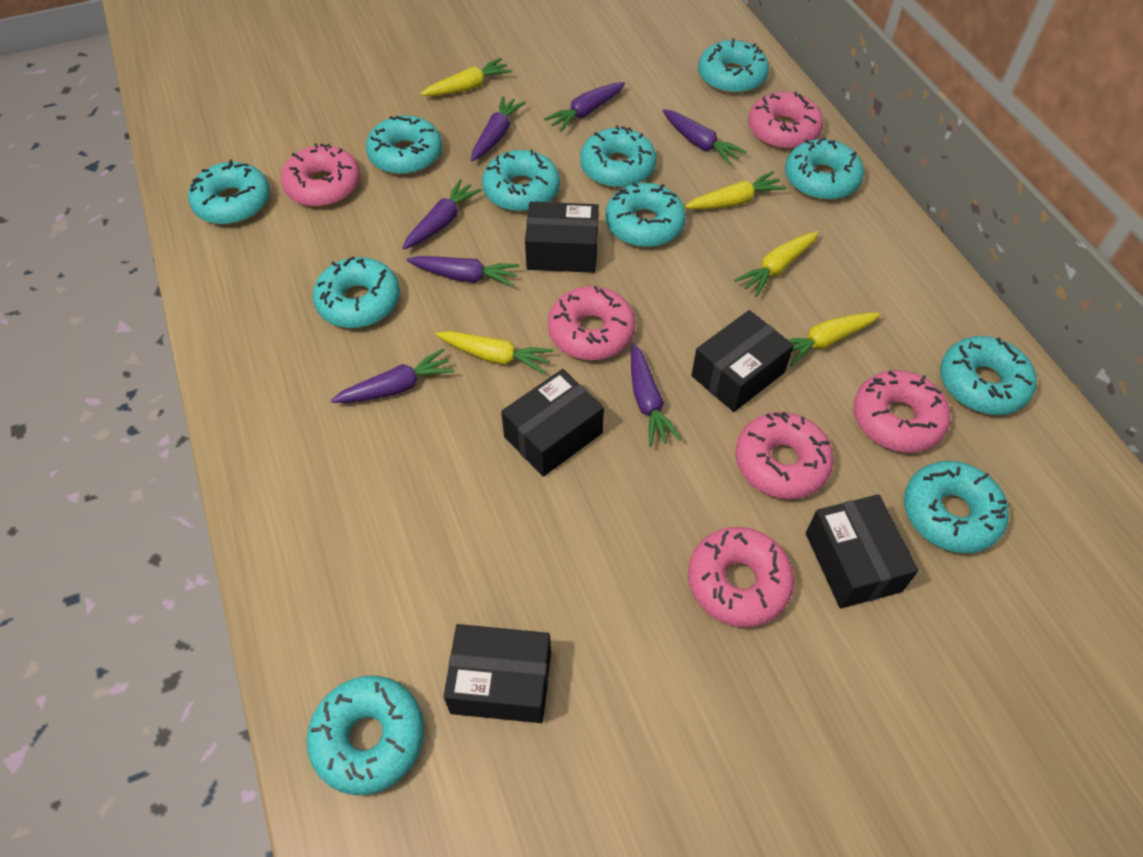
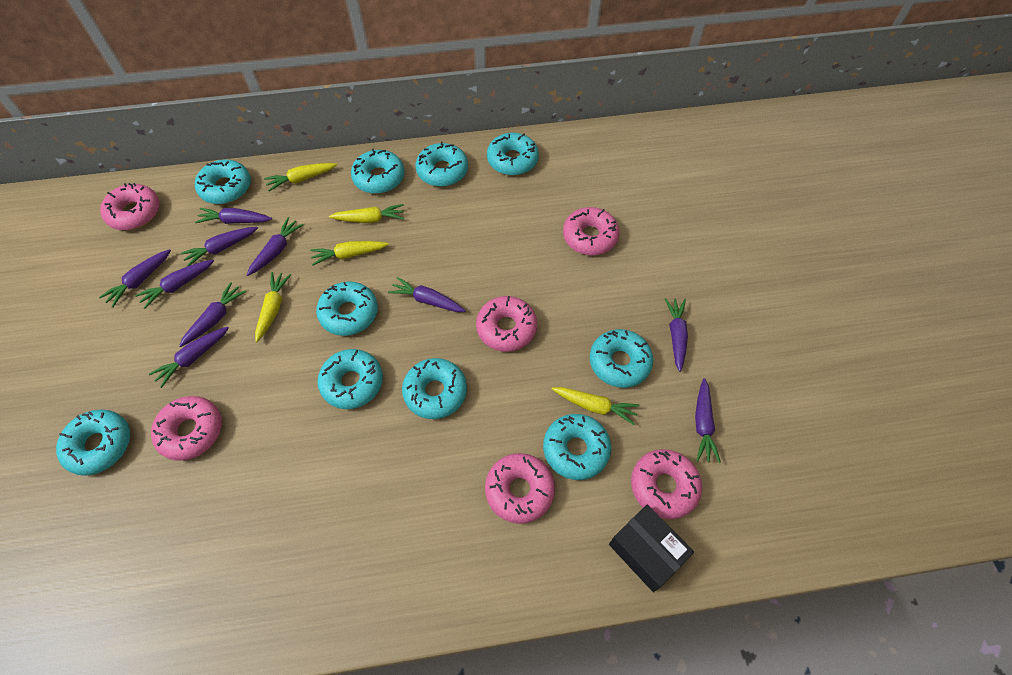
black box: 5 -> 1
purple carrot: 7 -> 10
turquoise donut: 11 -> 10

